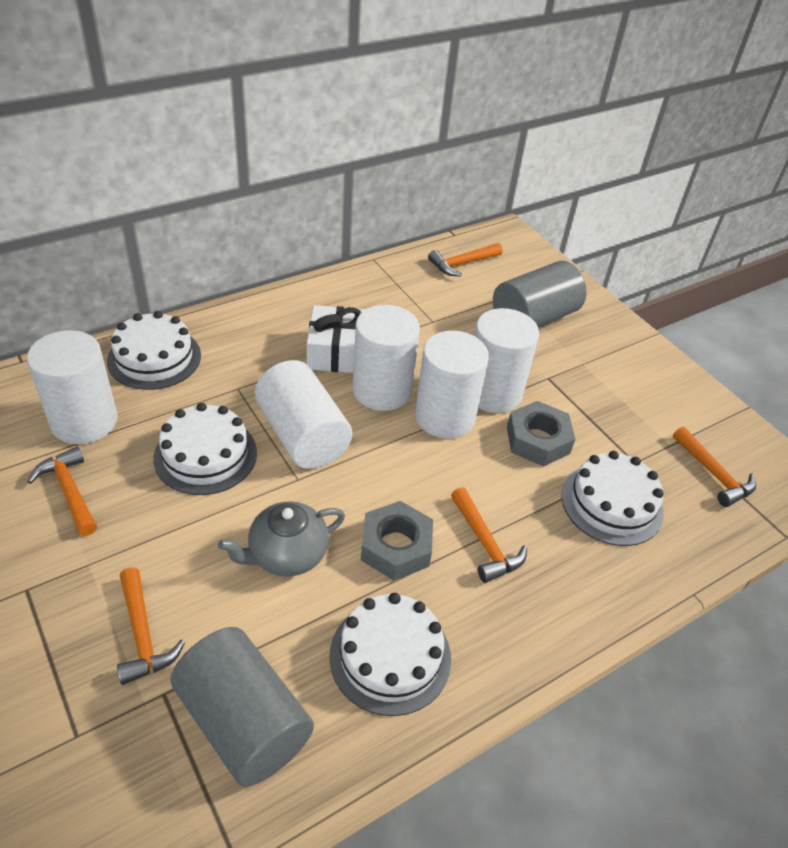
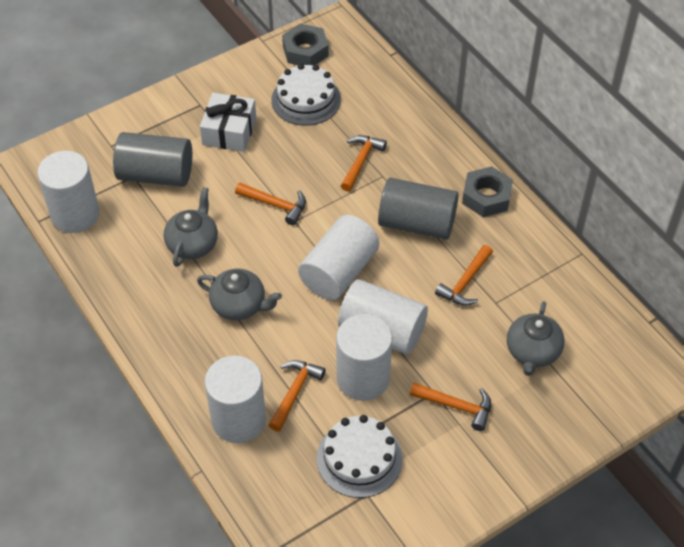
grey teapot: 1 -> 3
white cake: 4 -> 2

